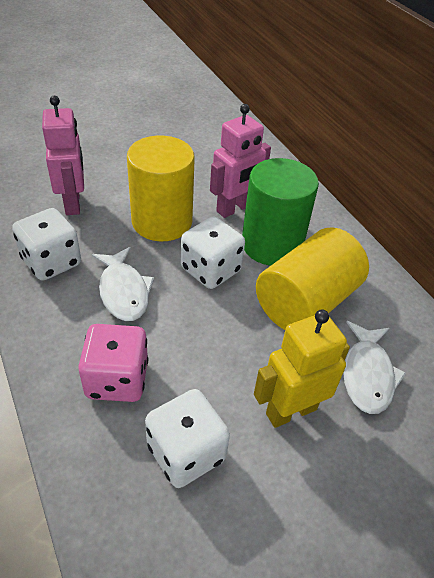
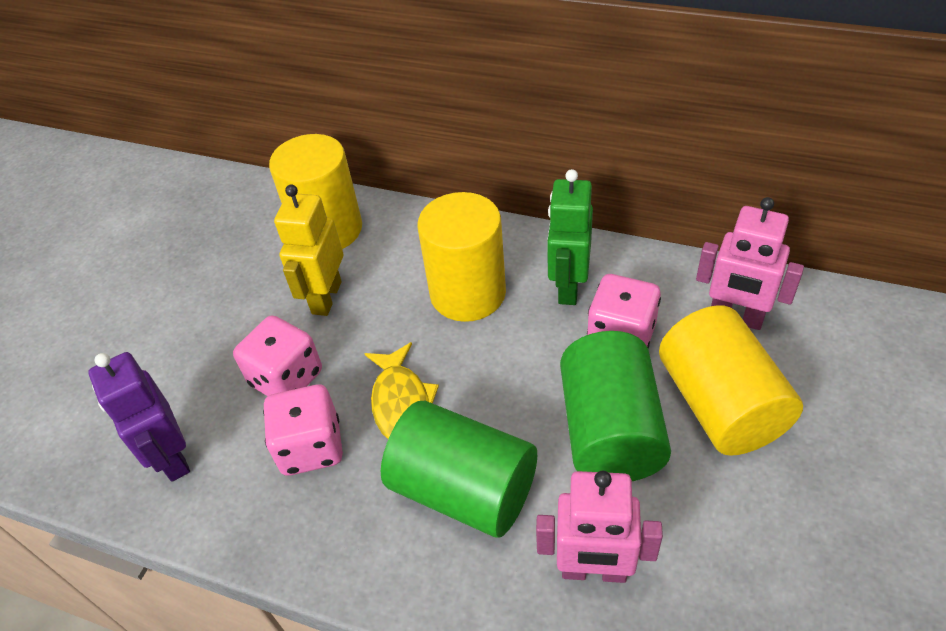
green cylinder: 1 -> 2
green robot: 0 -> 1
pink dice: 1 -> 3
purple robot: 0 -> 1
white dice: 3 -> 0
white fish: 2 -> 0
yellow cylinder: 2 -> 3
yellow fish: 0 -> 1

